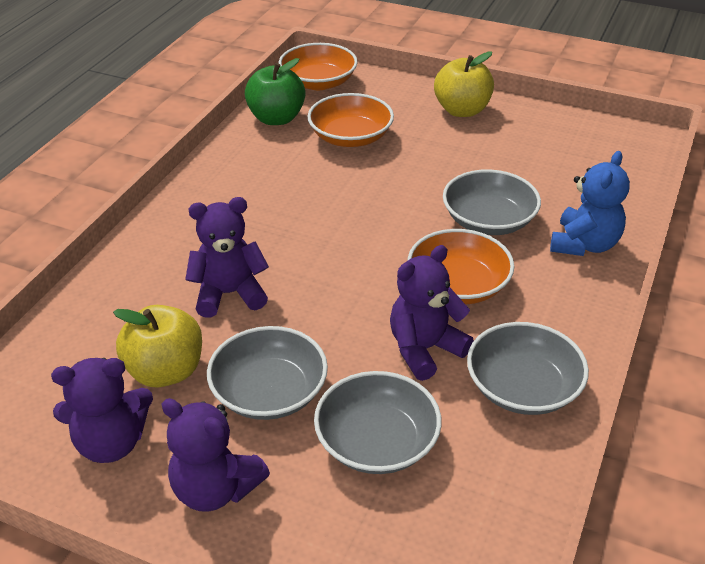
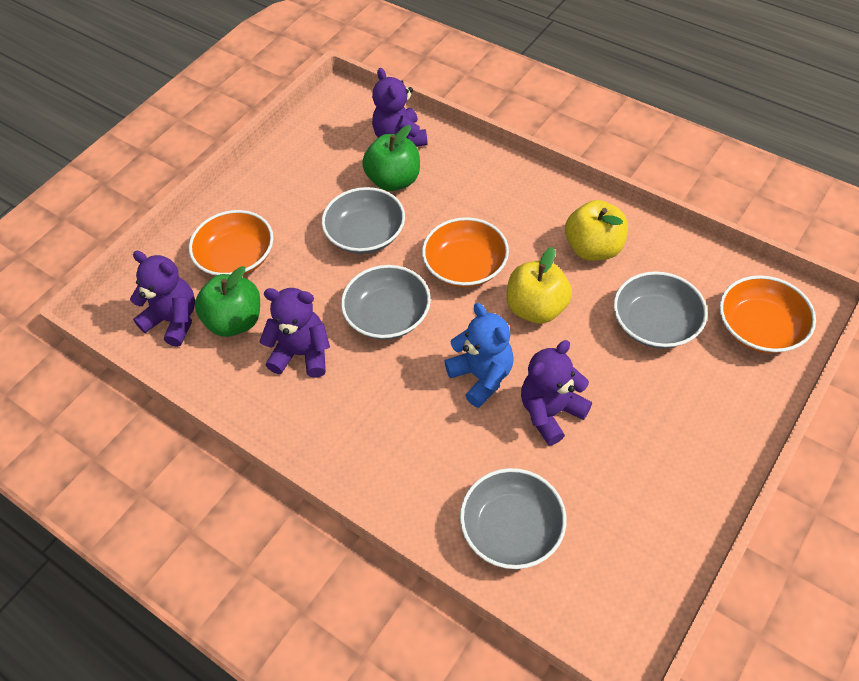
green apple: 1 -> 2

